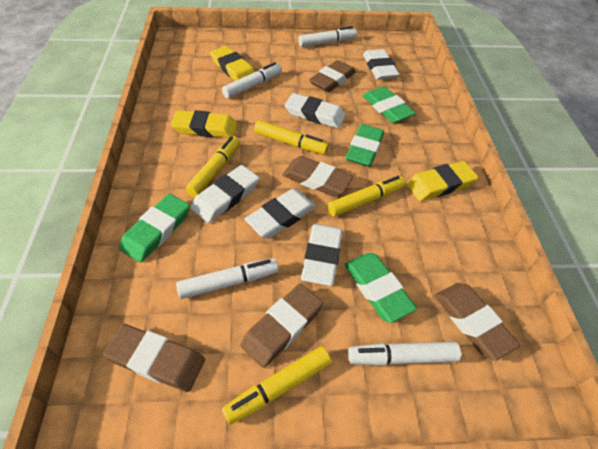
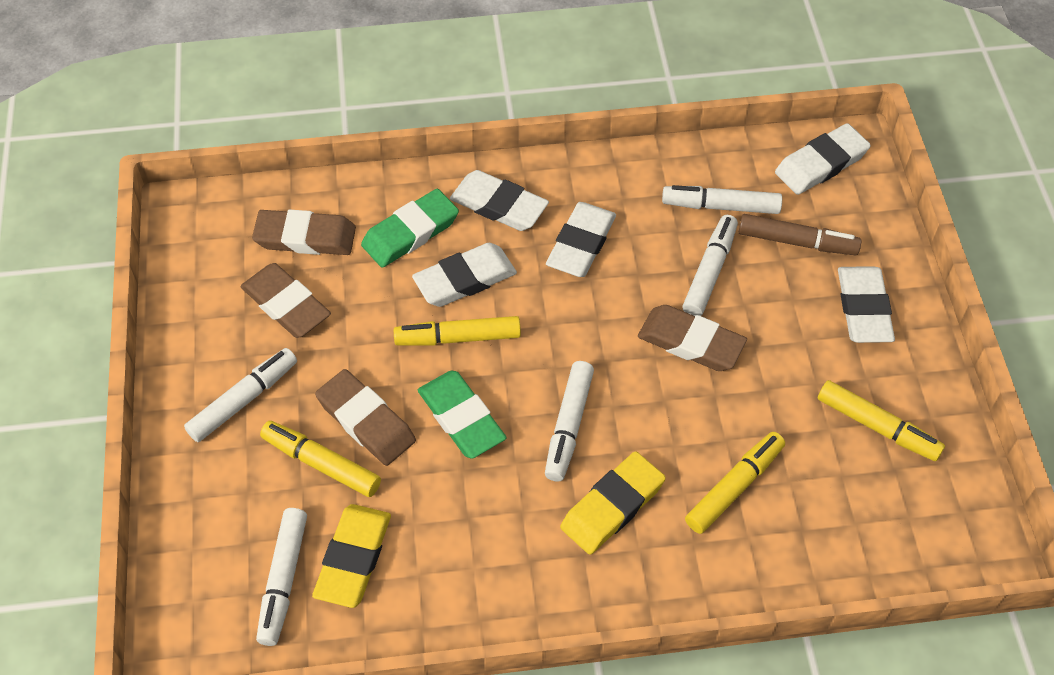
brown eraser: 5 -> 4
brown marker: 0 -> 1
green eraser: 4 -> 2
white marker: 4 -> 5
yellow eraser: 3 -> 2

